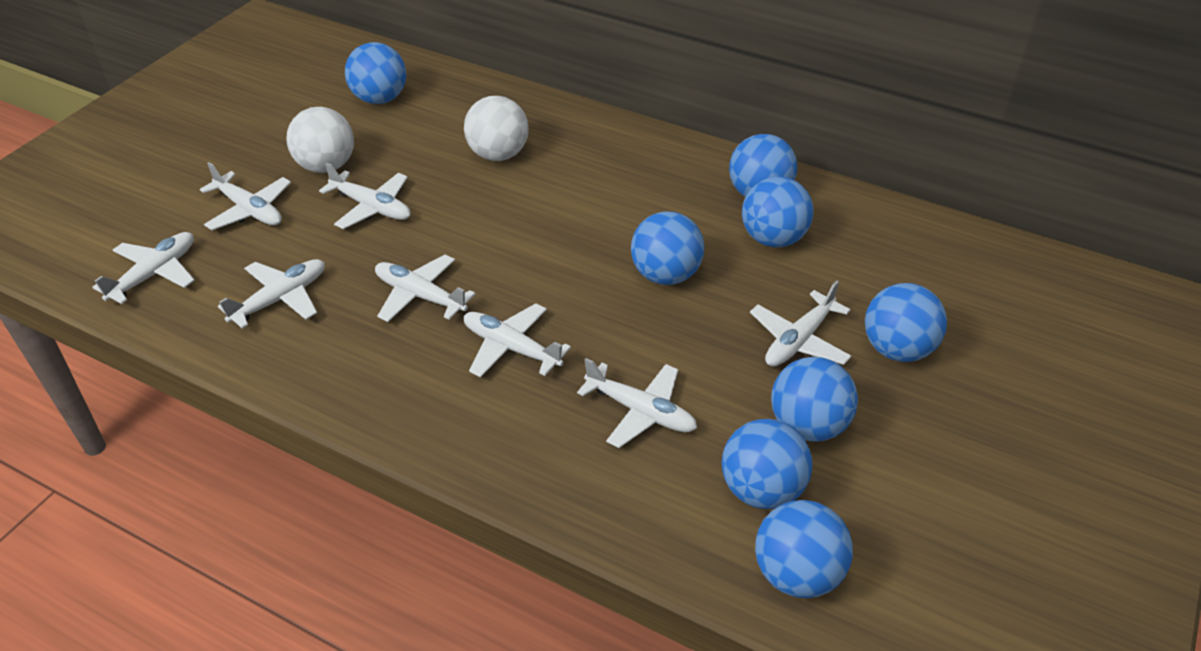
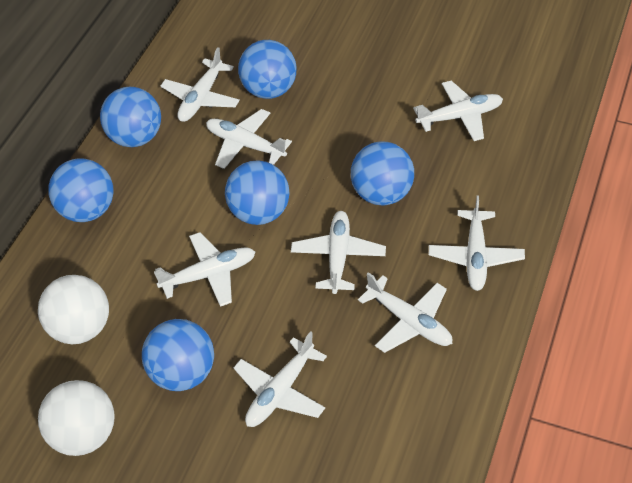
blue ball: 8 -> 6

